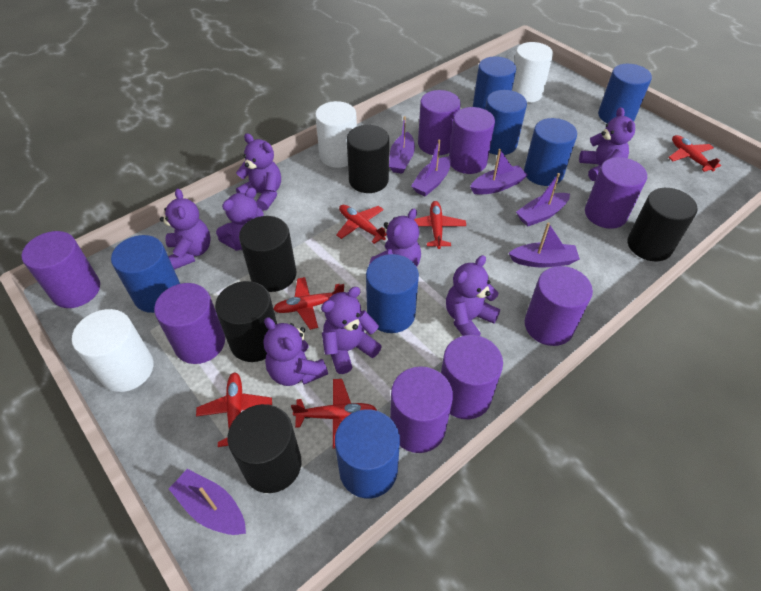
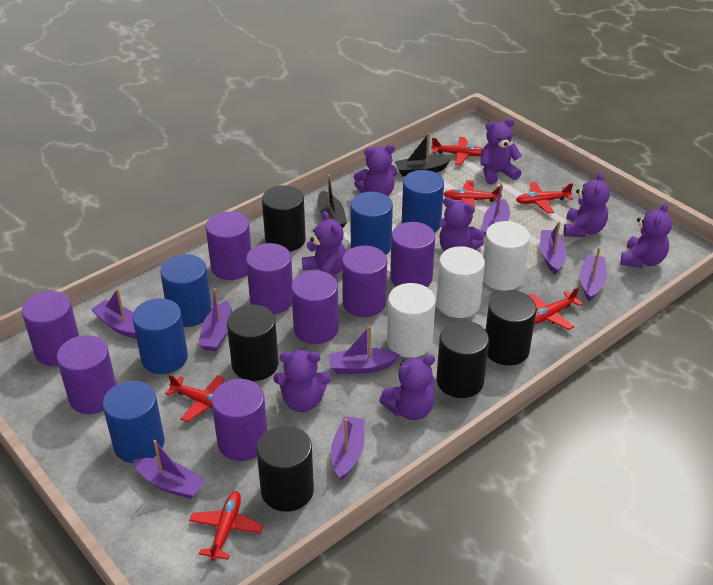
black boat: 0 -> 2
blue cylinder: 7 -> 5
purple boat: 6 -> 8

